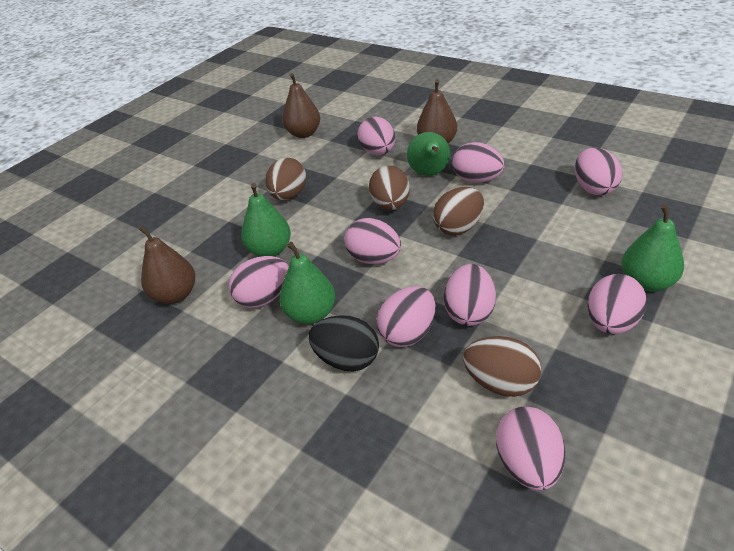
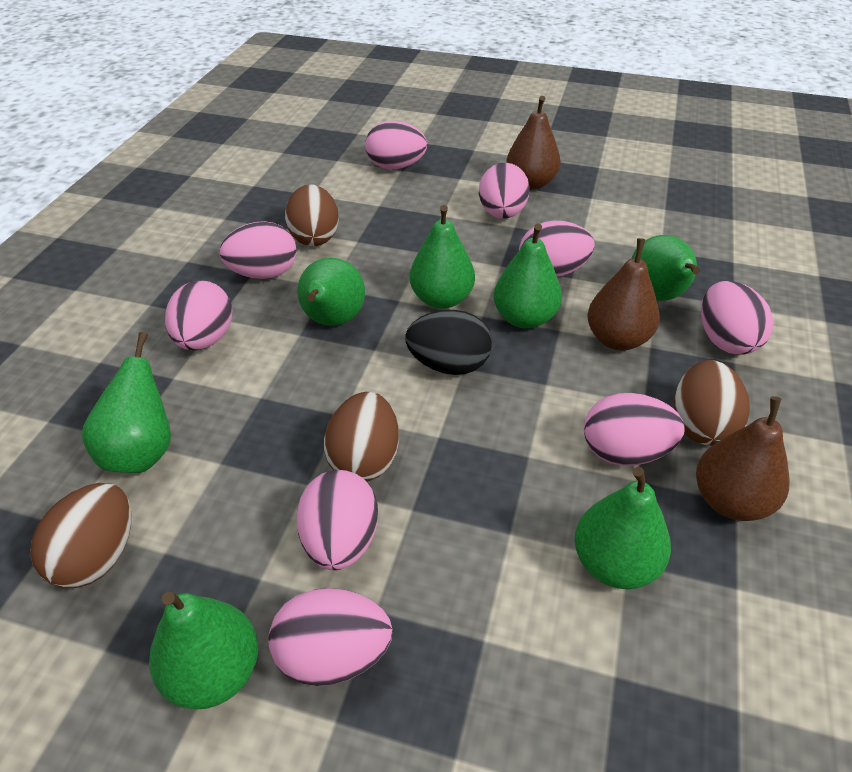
green pear: 4 -> 7

